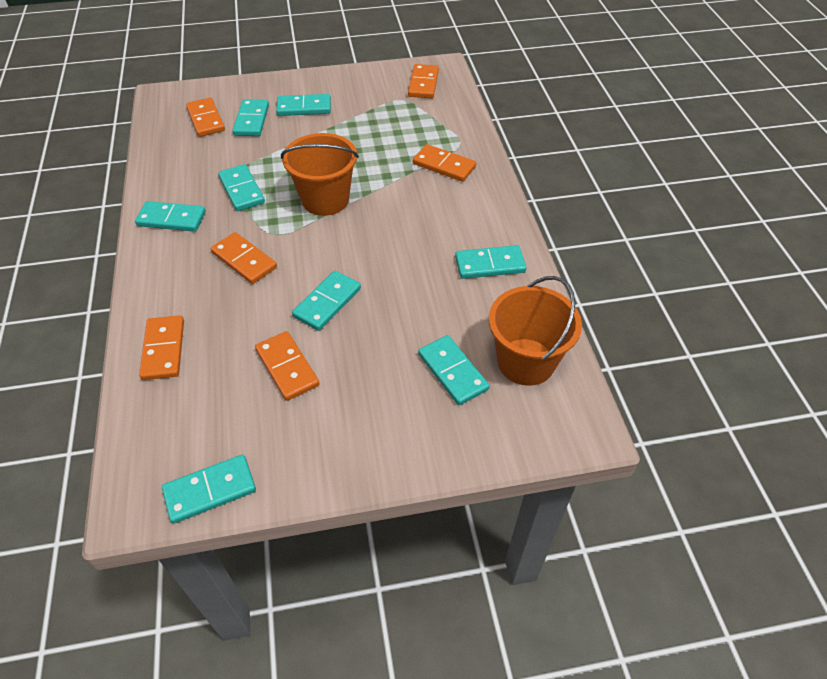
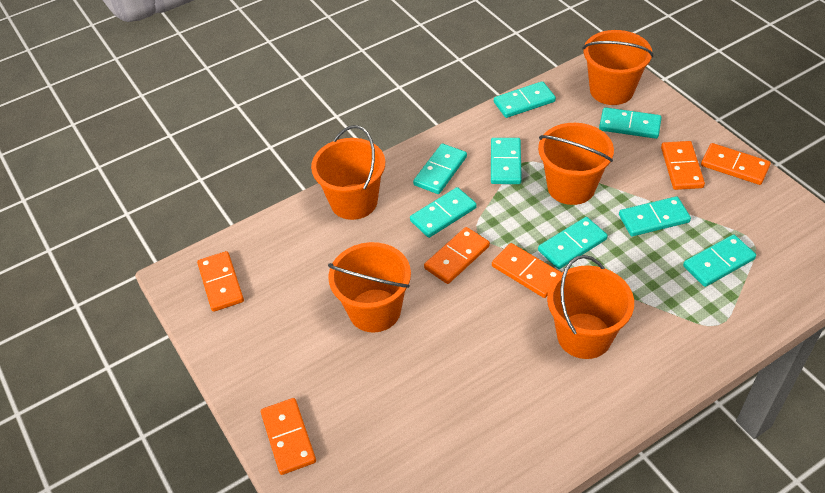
orange bucket: 2 -> 5

